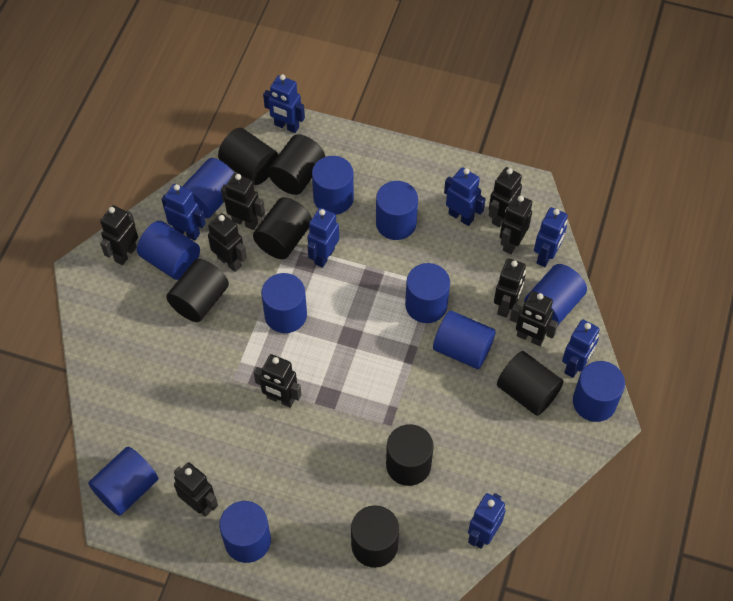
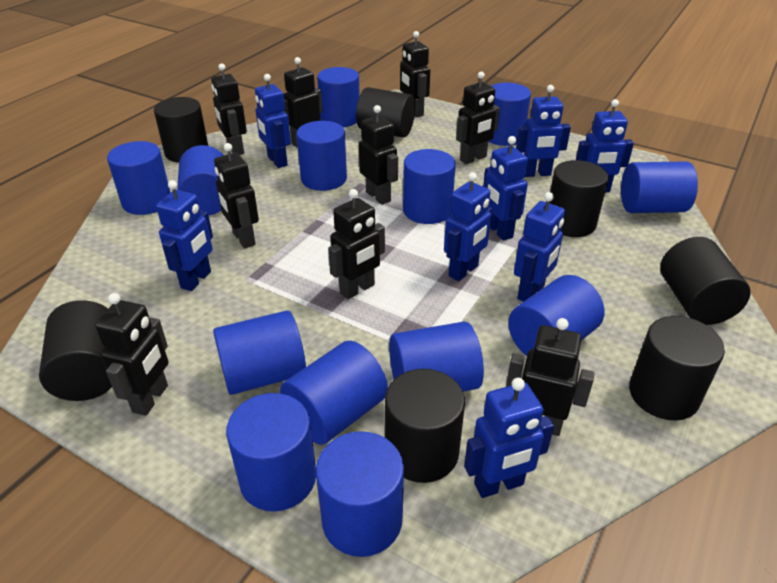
blue cylinder: 11 -> 13
blue robot: 7 -> 8

